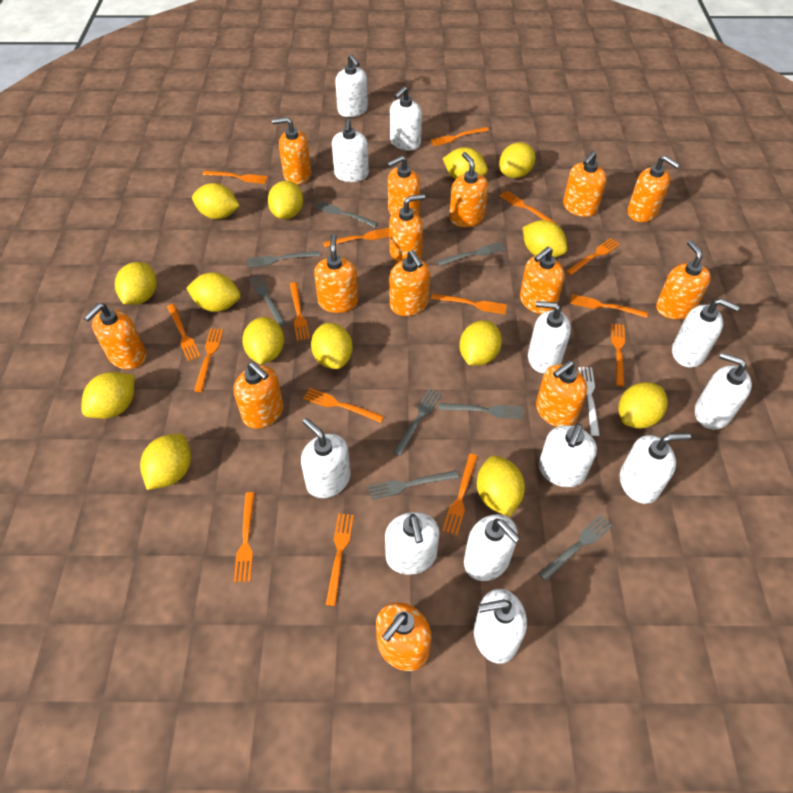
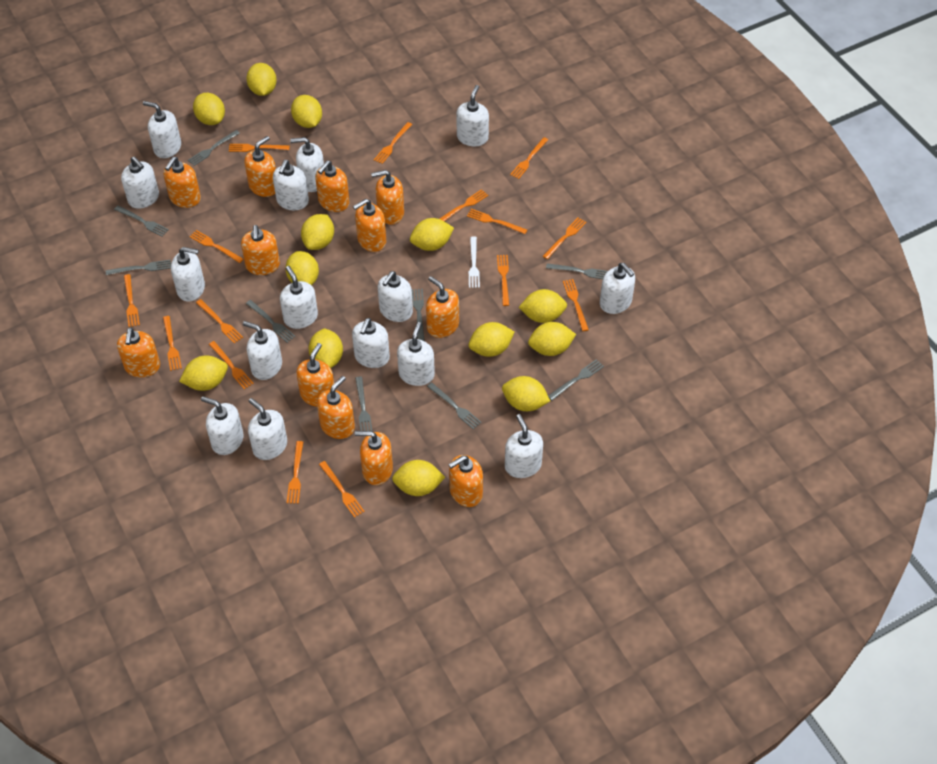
grey fork: 8 -> 9
orange soap dispenser: 14 -> 12
white soap dispenser: 12 -> 15
yellow lemon: 14 -> 13

